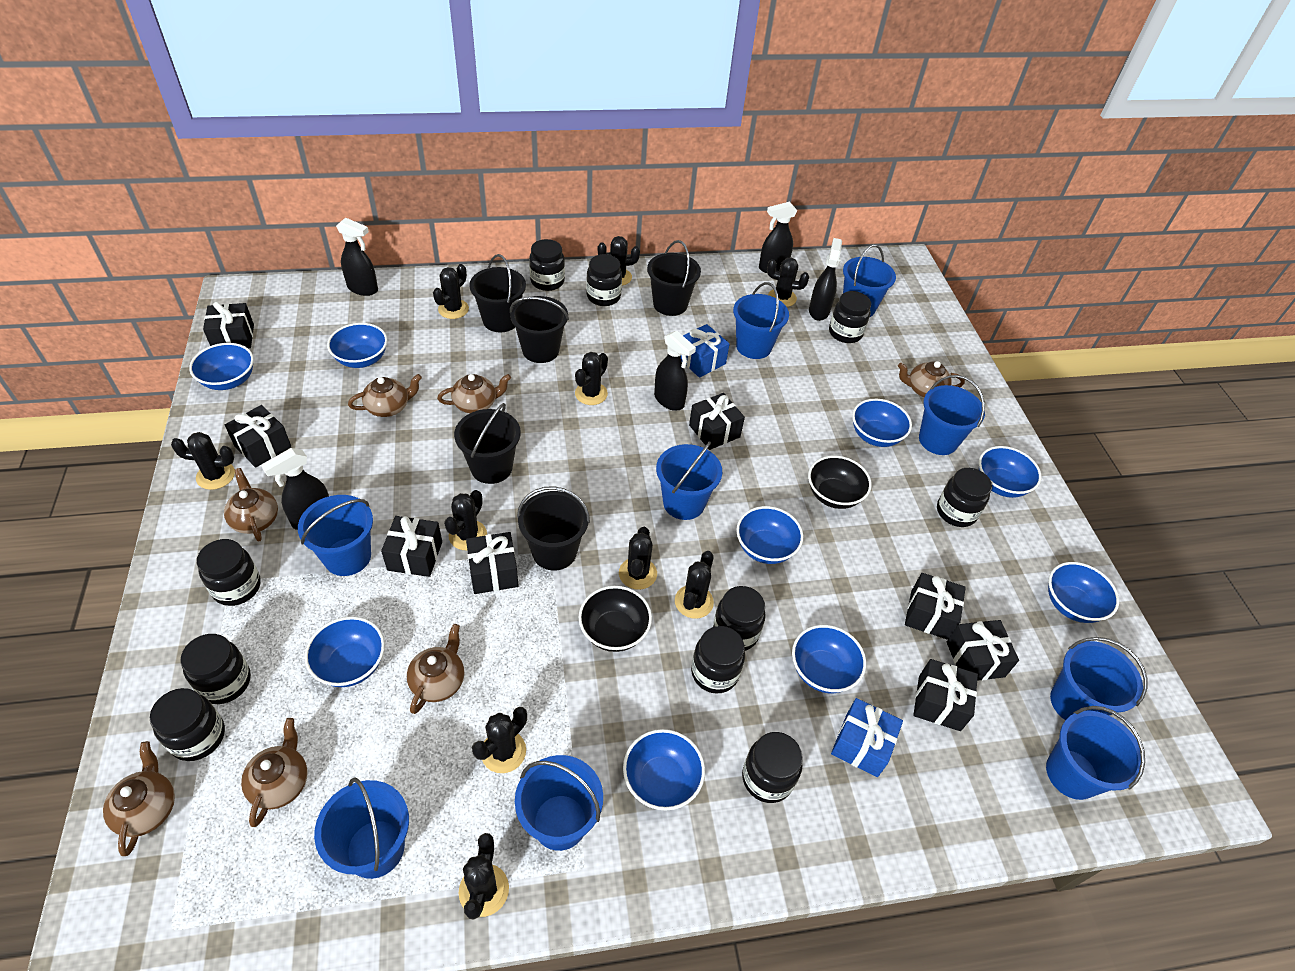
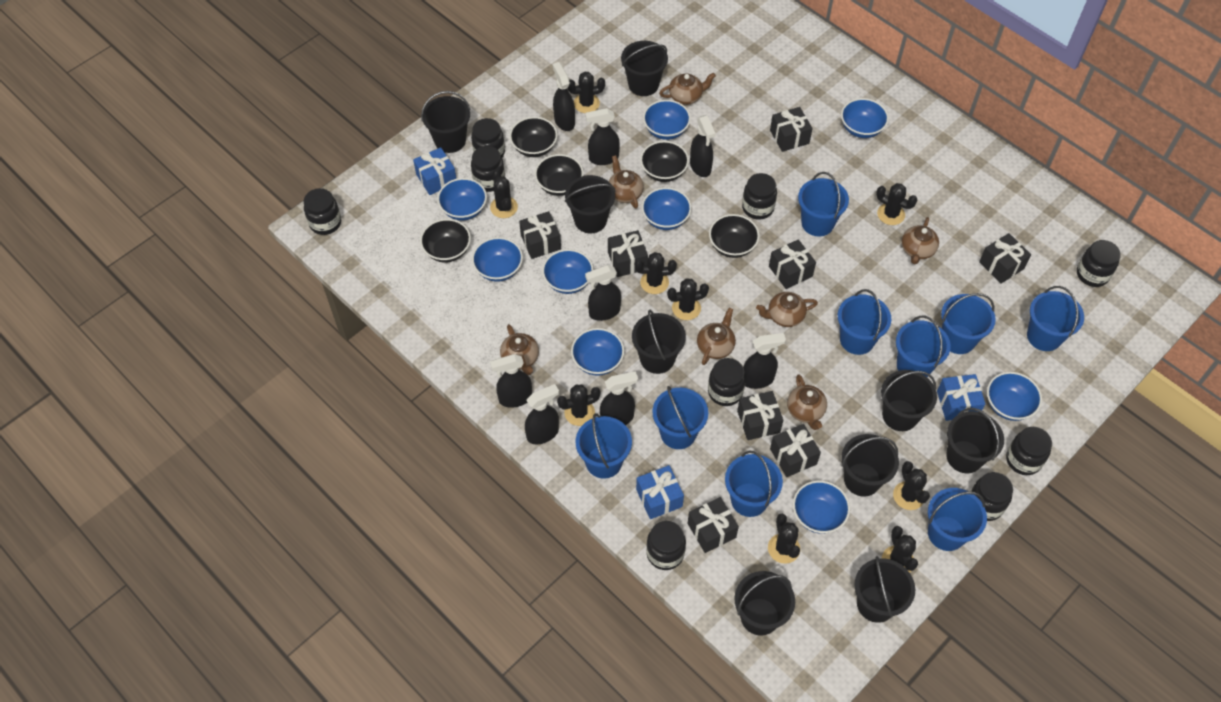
black bowl: 2 -> 5
black bucket: 5 -> 9
black cactus: 10 -> 9
black jar: 10 -> 9
black spray bottle: 5 -> 8
blue gift: 2 -> 3

